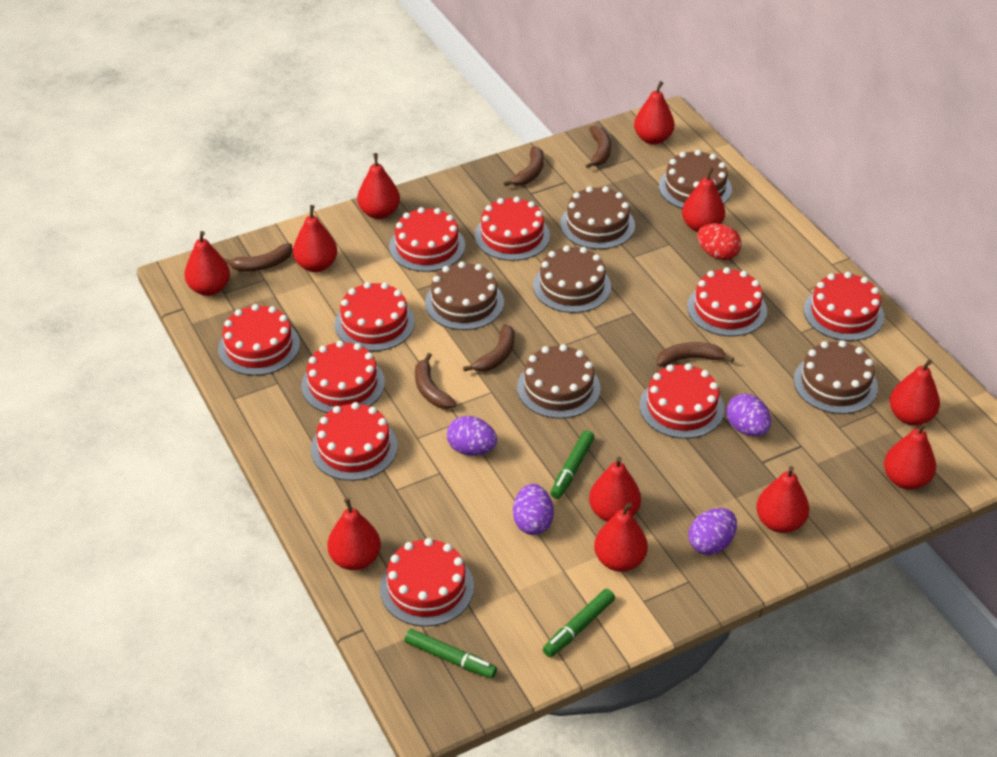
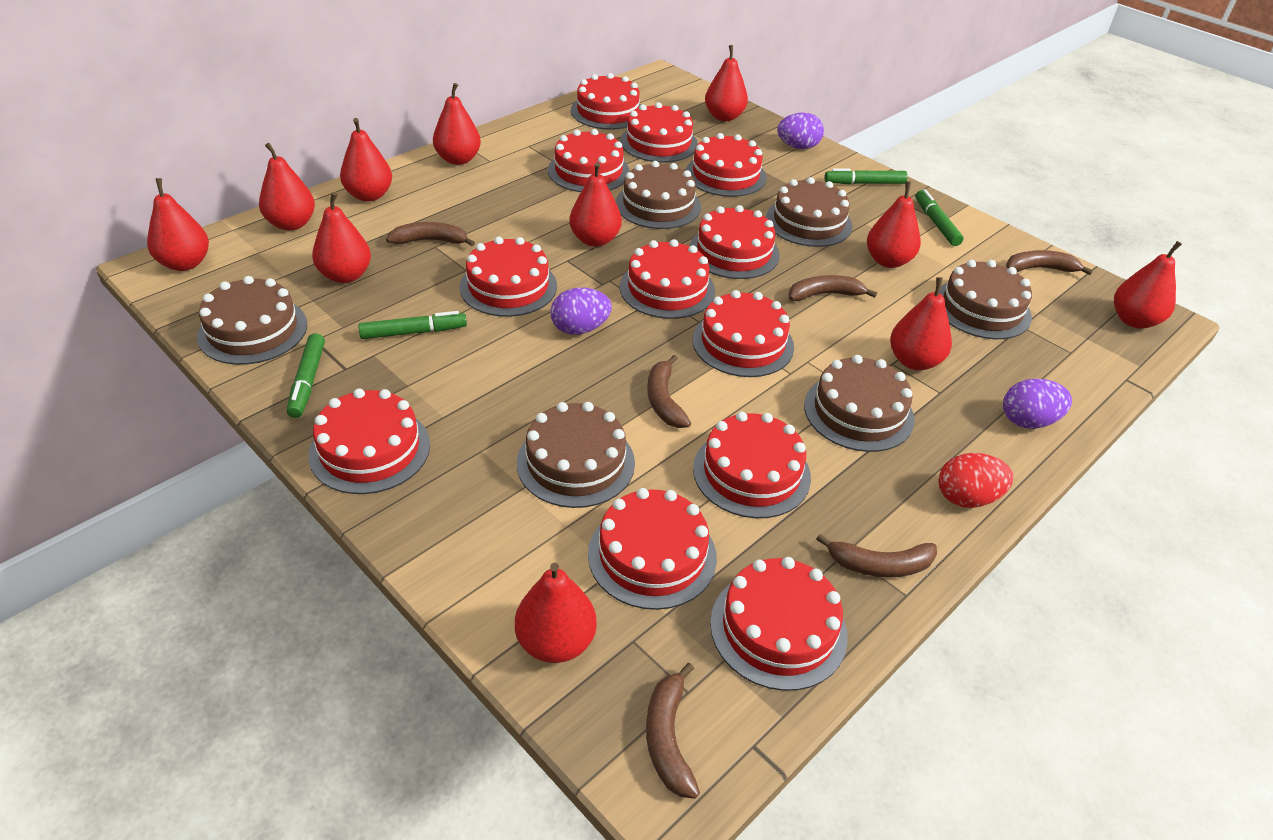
green marker: 3 -> 4
purple egg: 4 -> 3
red cake: 10 -> 12

